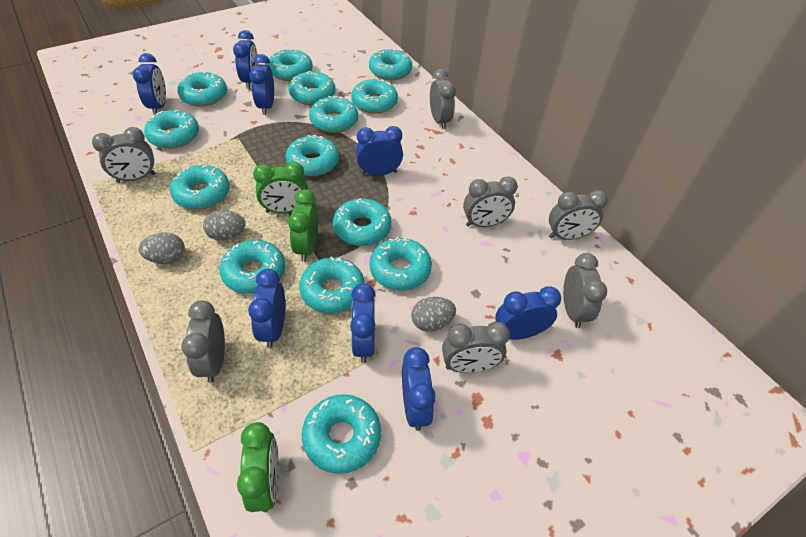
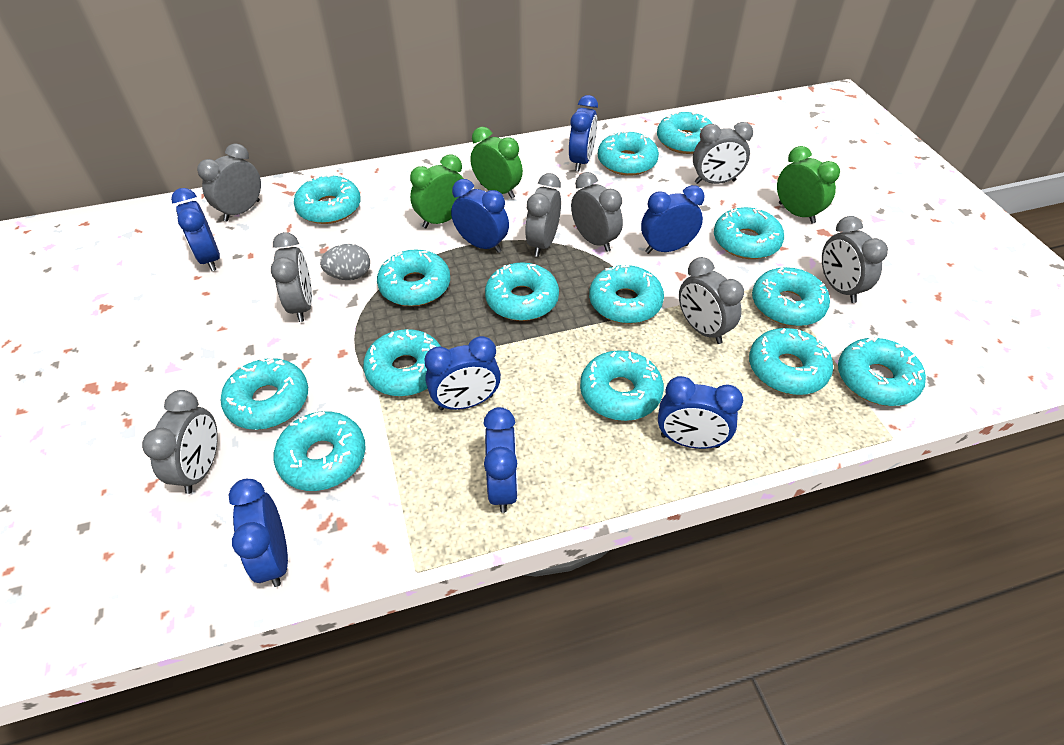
grey clock: 7 -> 8
grey egg: 3 -> 1

